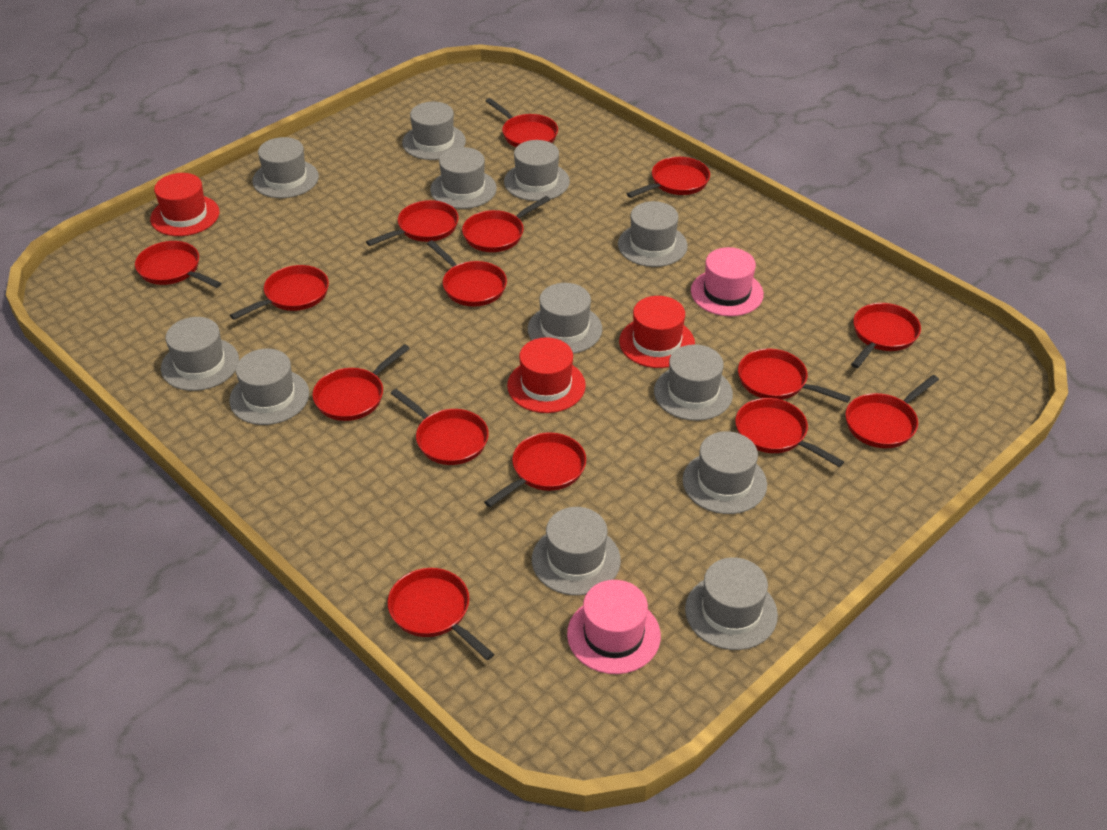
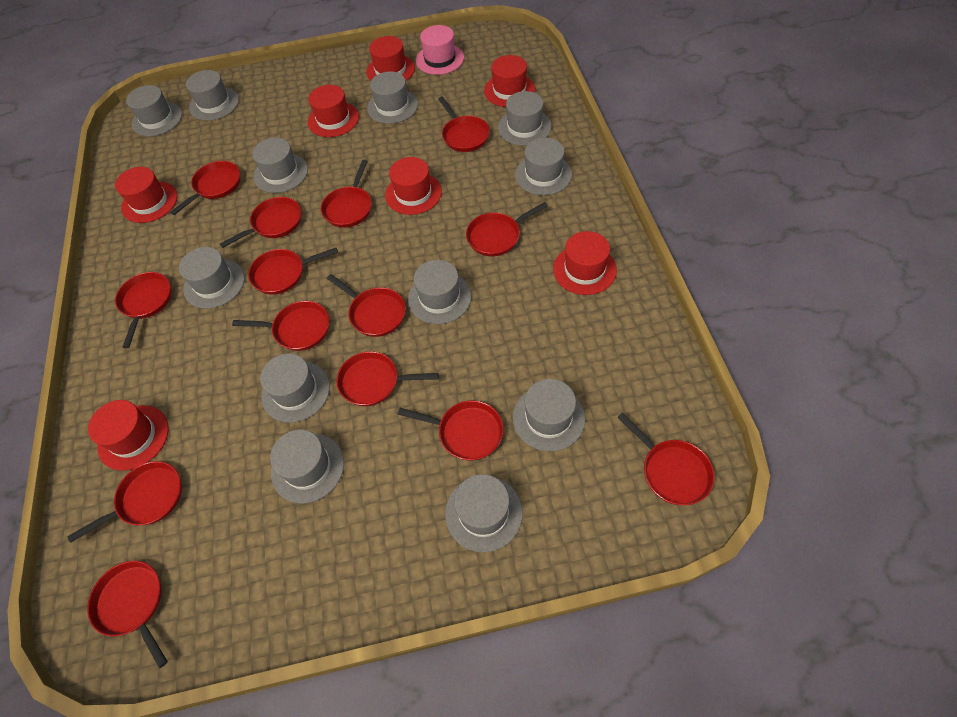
pink hat: 2 -> 1
red hat: 3 -> 7
red pan: 15 -> 14

